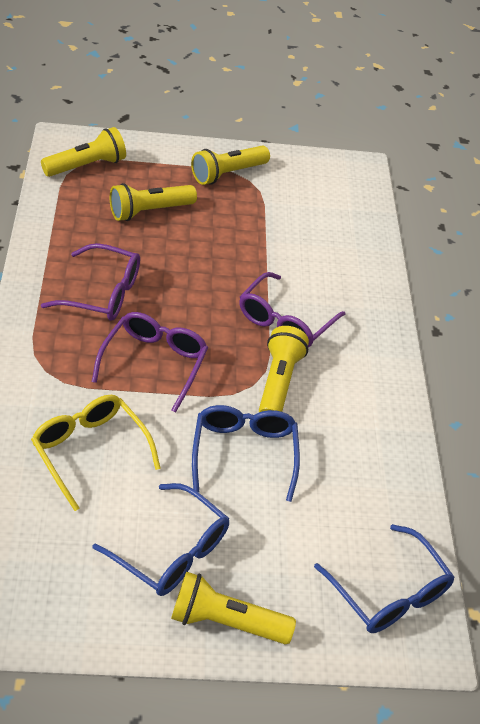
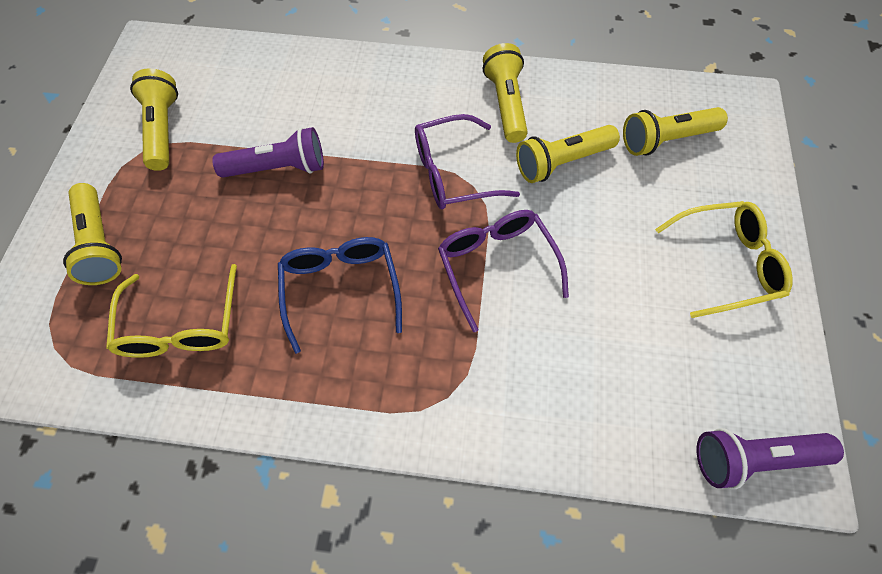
blue glasses: 3 -> 1
purple flashlight: 0 -> 2
purple glasses: 3 -> 2
yellow glasses: 1 -> 2

